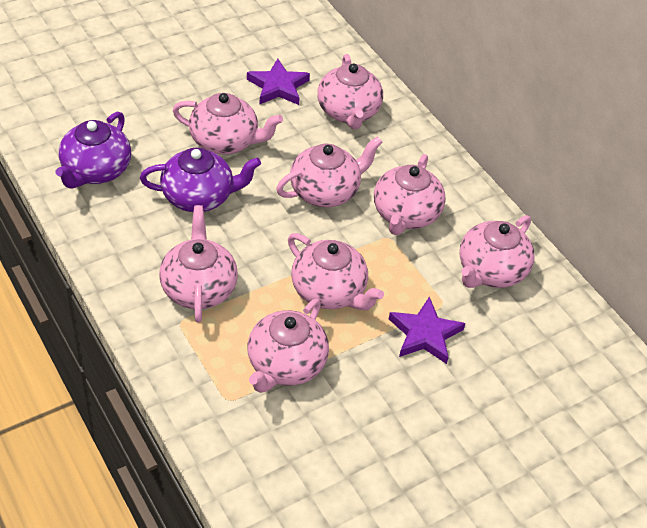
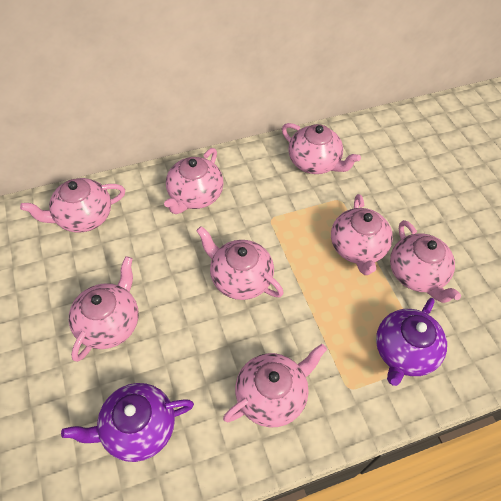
purple star: 2 -> 0

